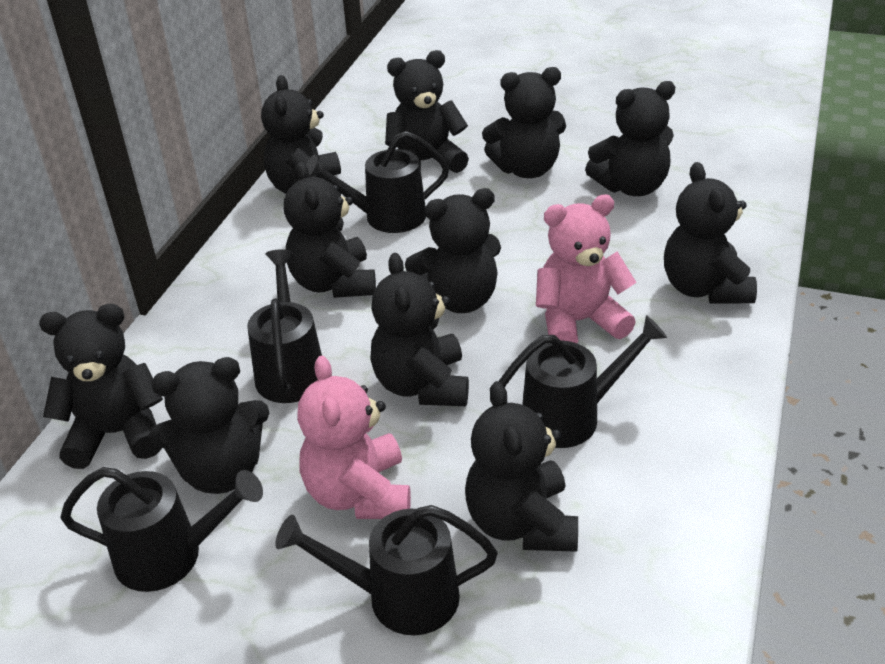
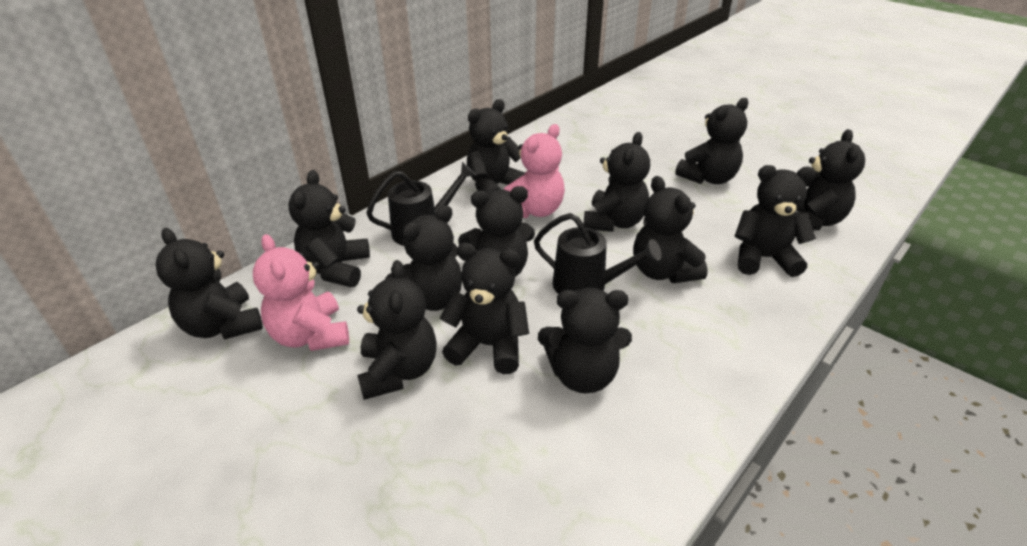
black teddy bear: 11 -> 13
black watering can: 5 -> 2

